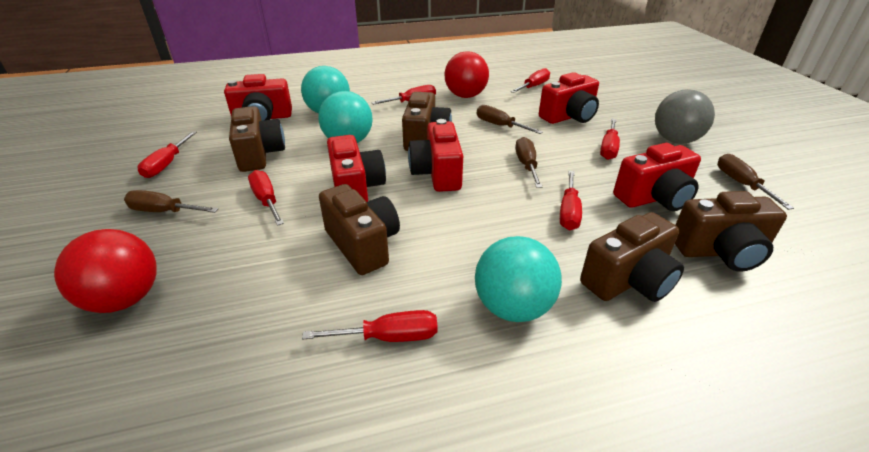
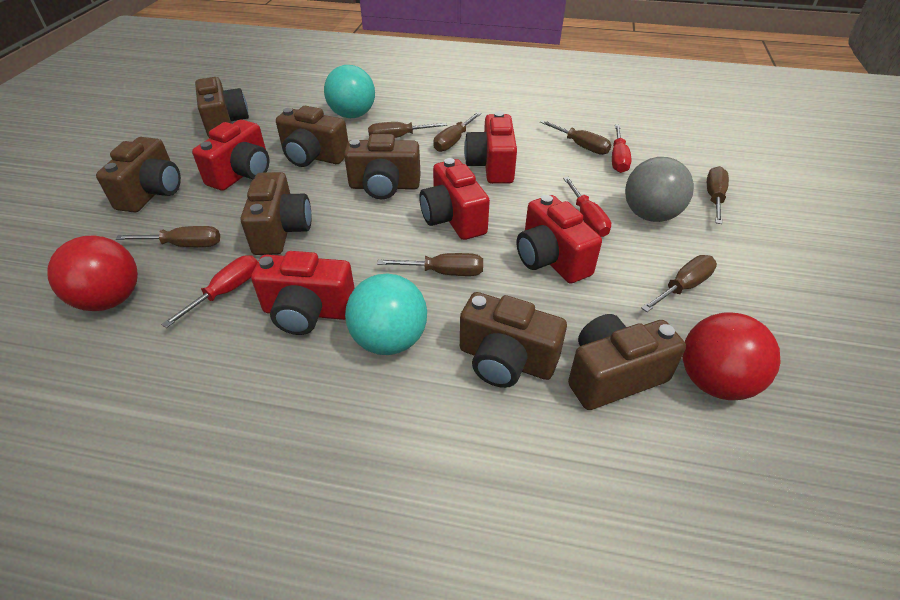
brown camera: 5 -> 7
brown screwdriver: 4 -> 7
red screwdriver: 7 -> 3
turquoise ball: 3 -> 2

